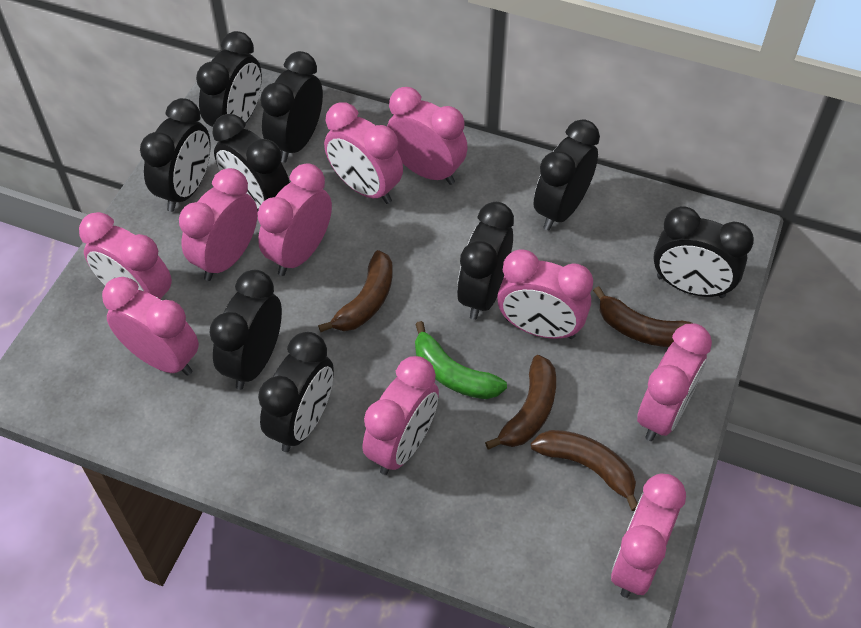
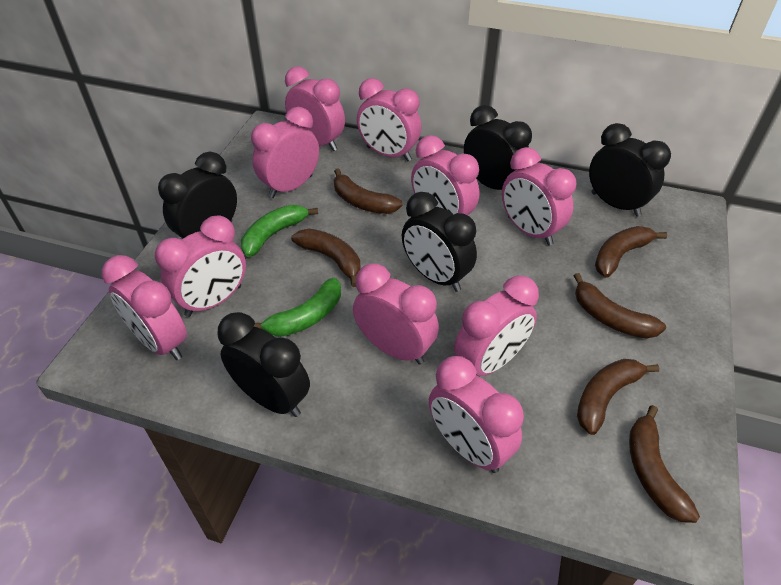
black clock: 9 -> 5
brown banana: 4 -> 6
green banana: 1 -> 2

